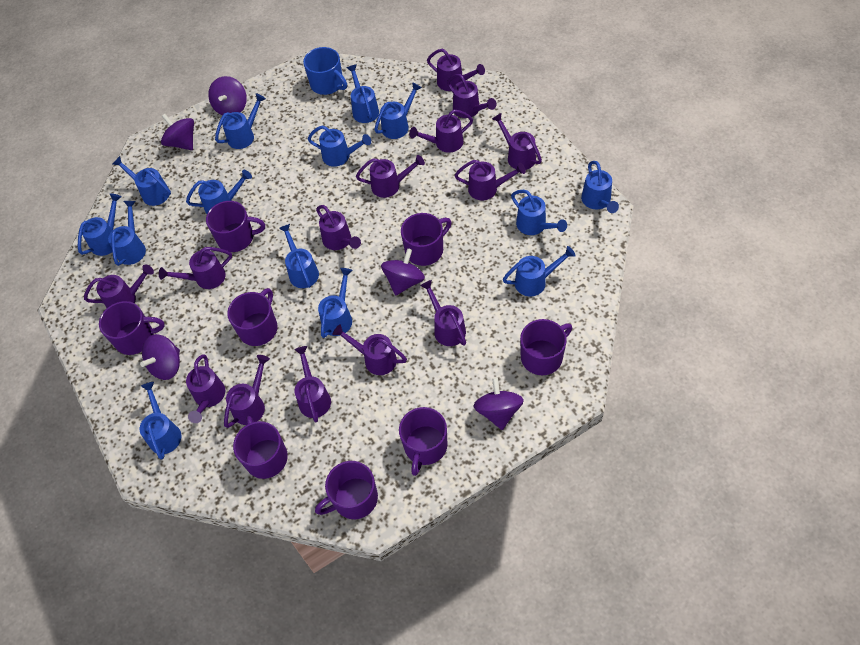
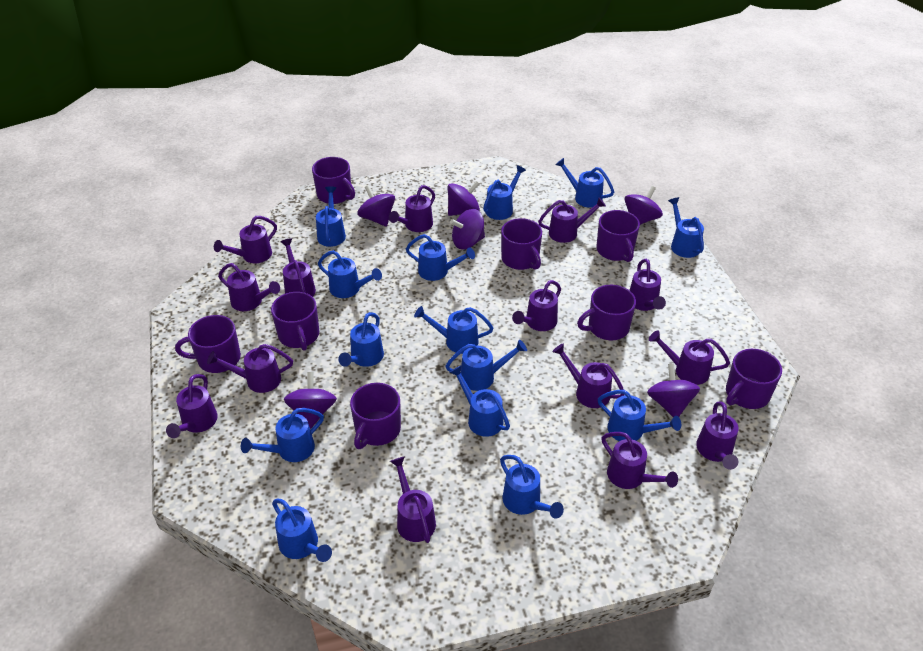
blue mug: 1 -> 0
purple spinning top: 5 -> 6

